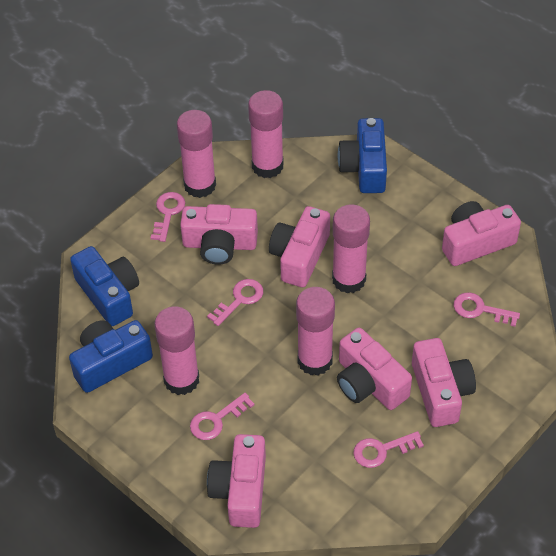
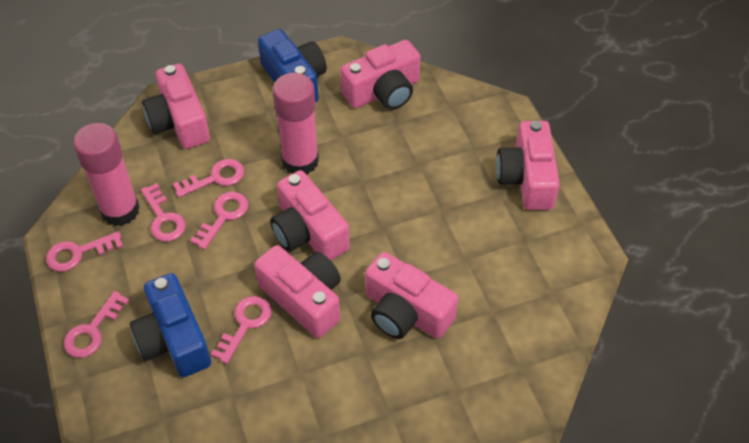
blue camera: 3 -> 2
pink glue stick: 5 -> 2
pink key: 5 -> 6

